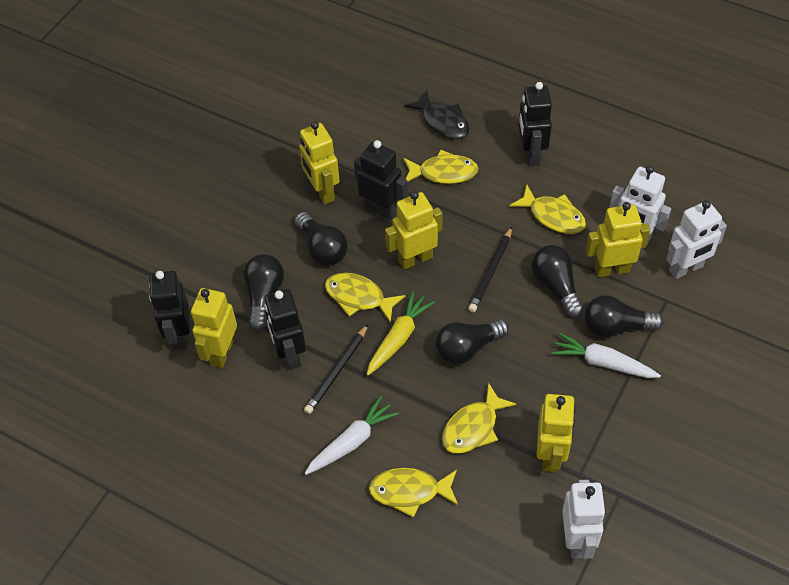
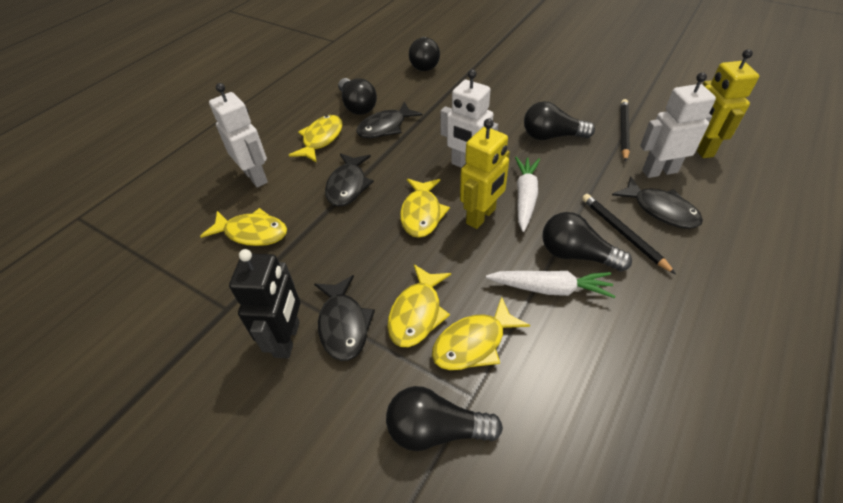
black fish: 1 -> 4
black robot: 4 -> 1
yellow carrot: 1 -> 0
yellow robot: 5 -> 2

